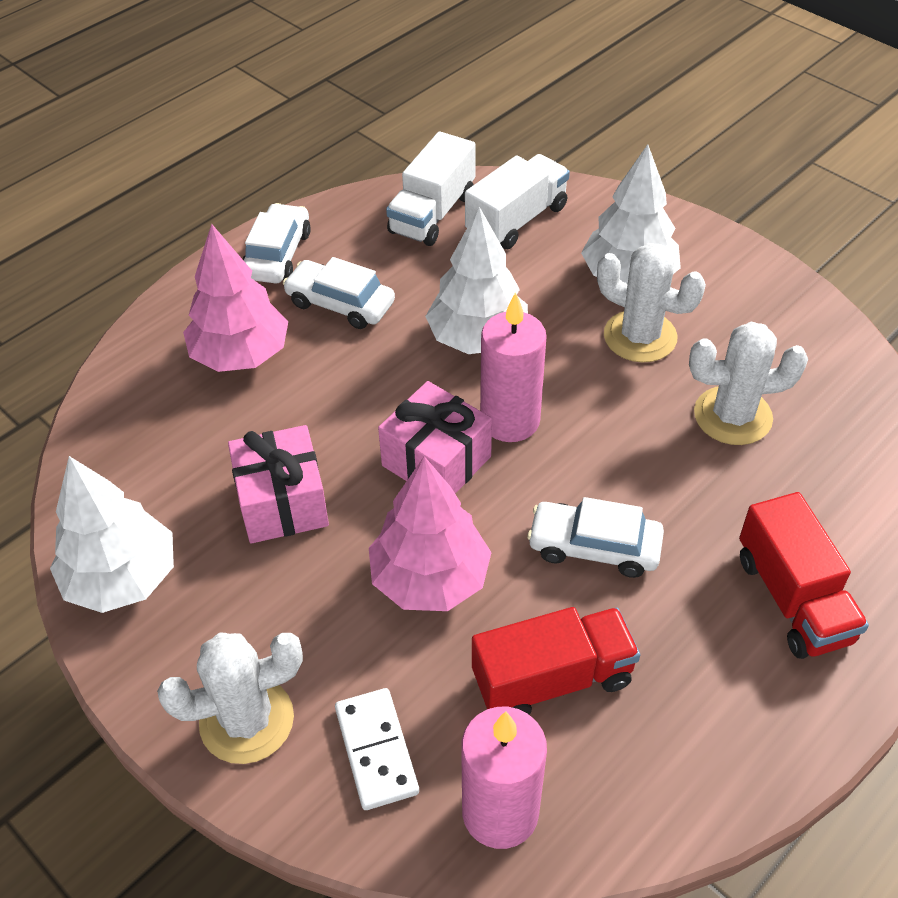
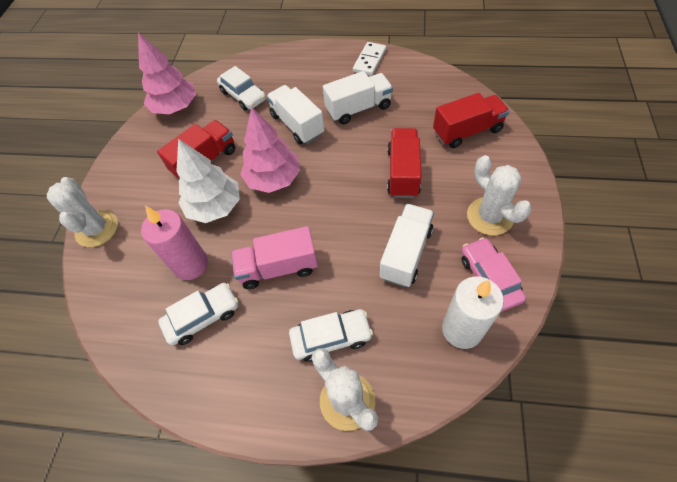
pink candle: 2 -> 1
pink car: 0 -> 1
pink gift: 2 -> 0
pink truck: 0 -> 1
red truck: 2 -> 3
white candle: 0 -> 1
white tree: 3 -> 1
white truck: 2 -> 3

